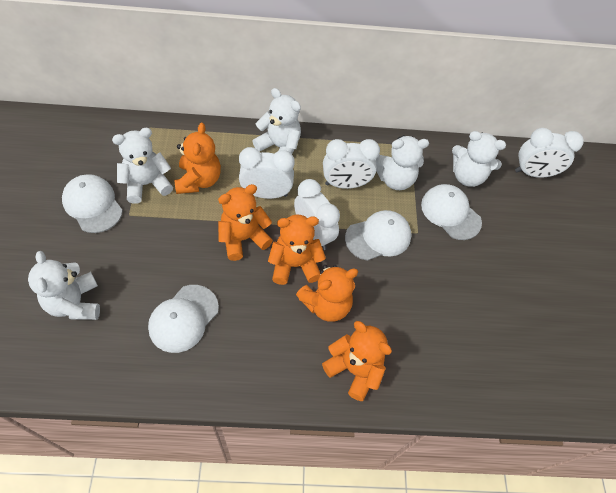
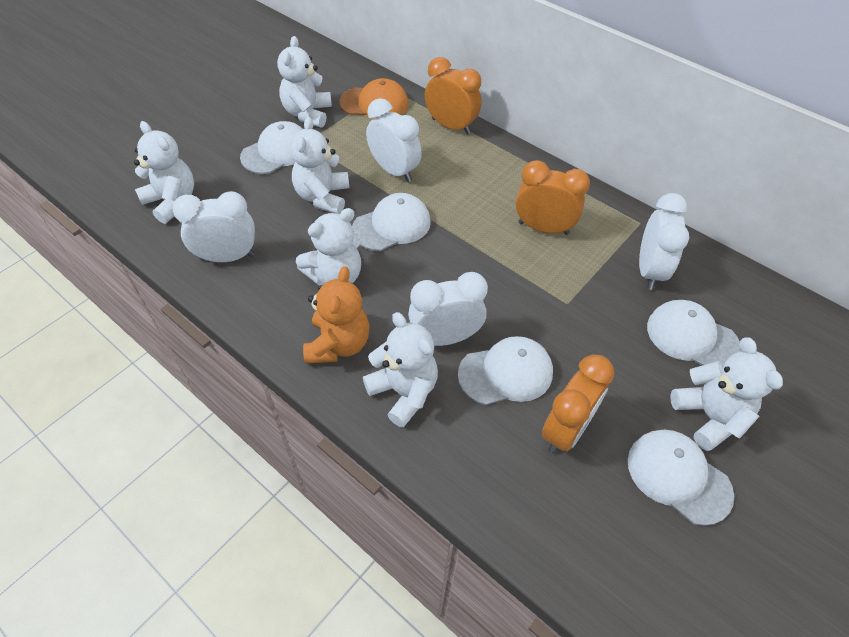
orange cap: 0 -> 1
orange clock: 0 -> 3
orange teddy bear: 5 -> 1
white cap: 4 -> 5
white teddy bear: 5 -> 6

